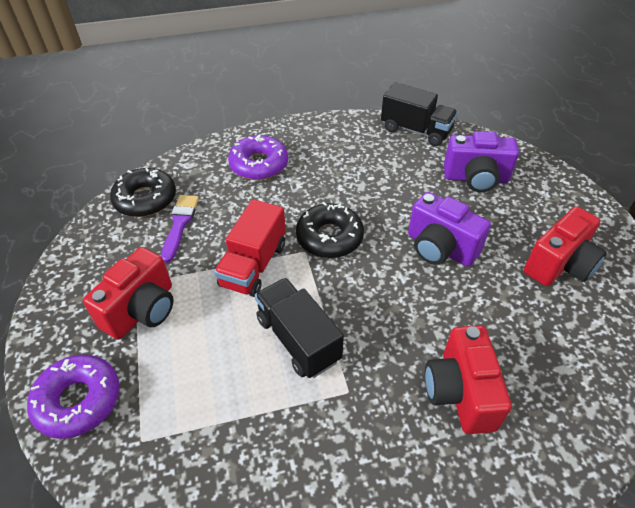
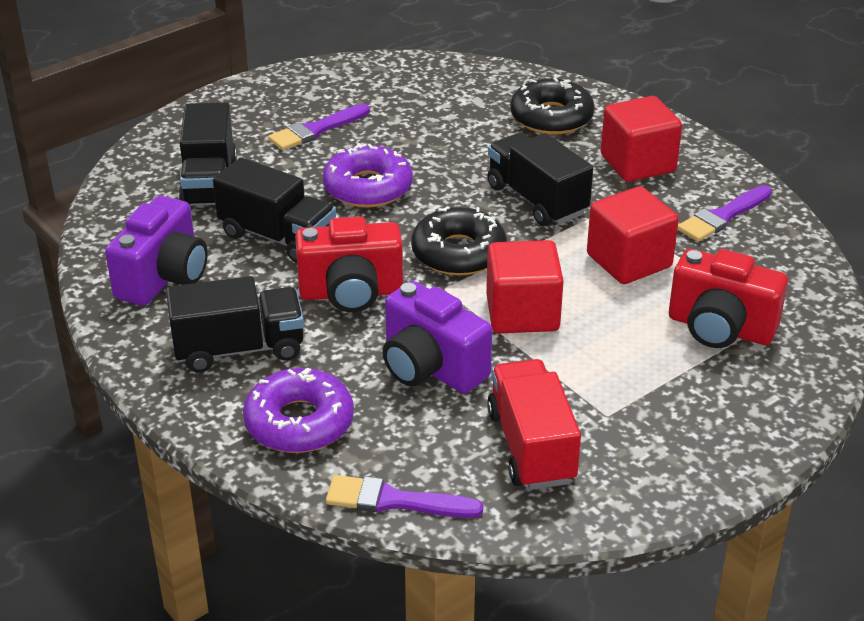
black truck: 2 -> 4
purple brush: 1 -> 3
red camera: 3 -> 2
red cube: 0 -> 3

